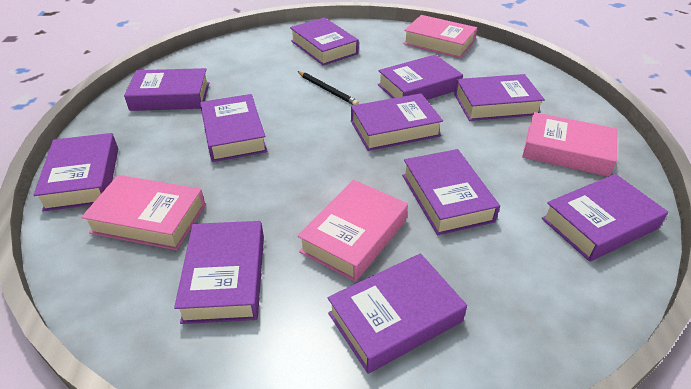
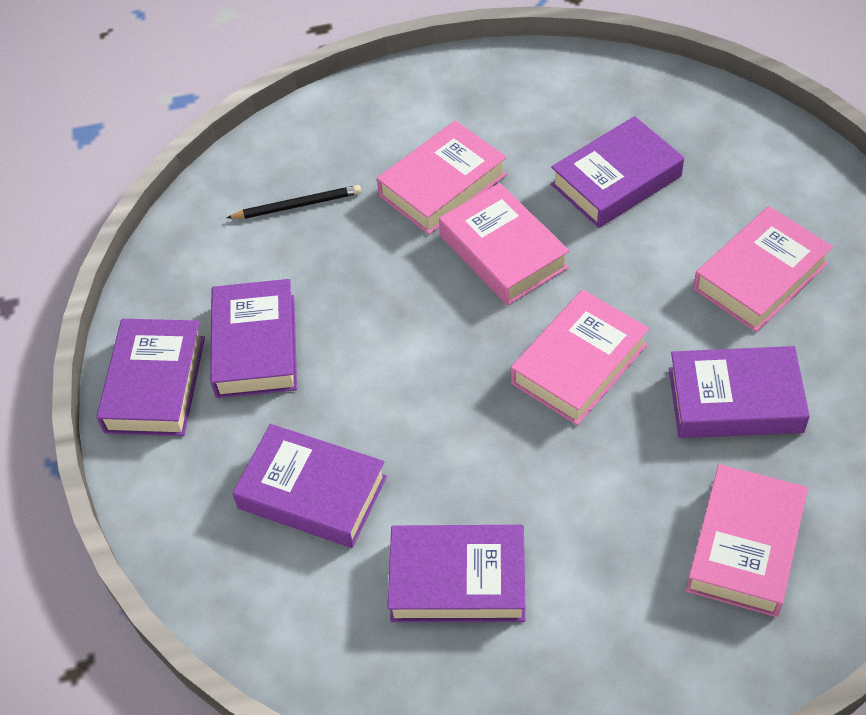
pink book: 4 -> 5
purple book: 11 -> 6

